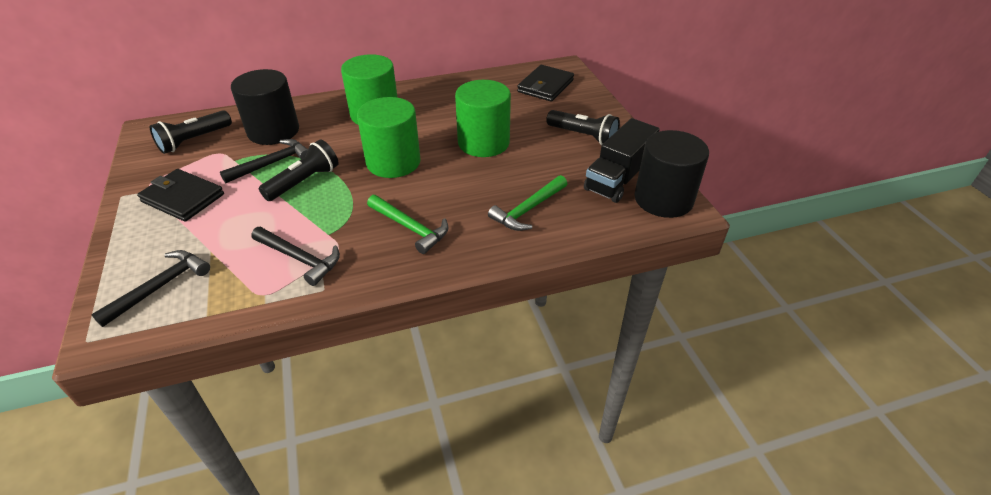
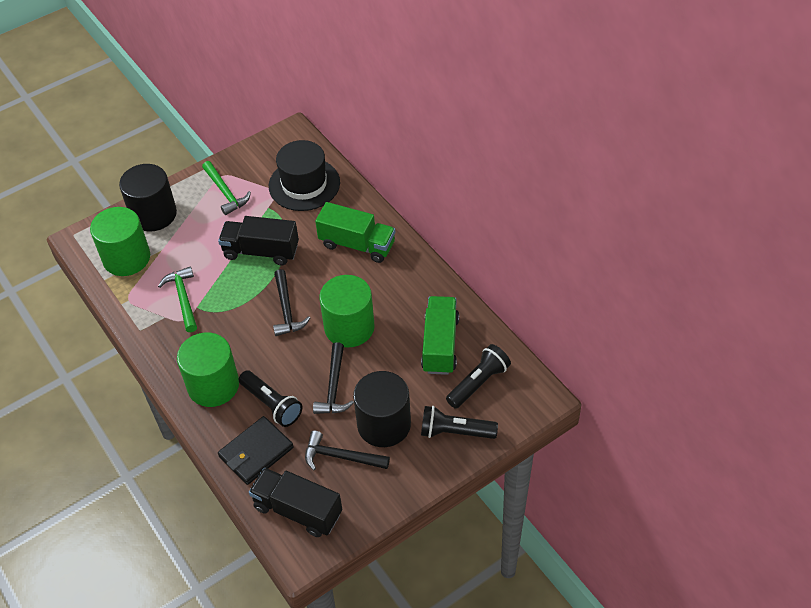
black hat: 0 -> 1
black truck: 1 -> 2
black wallet: 2 -> 1
green truck: 0 -> 2

